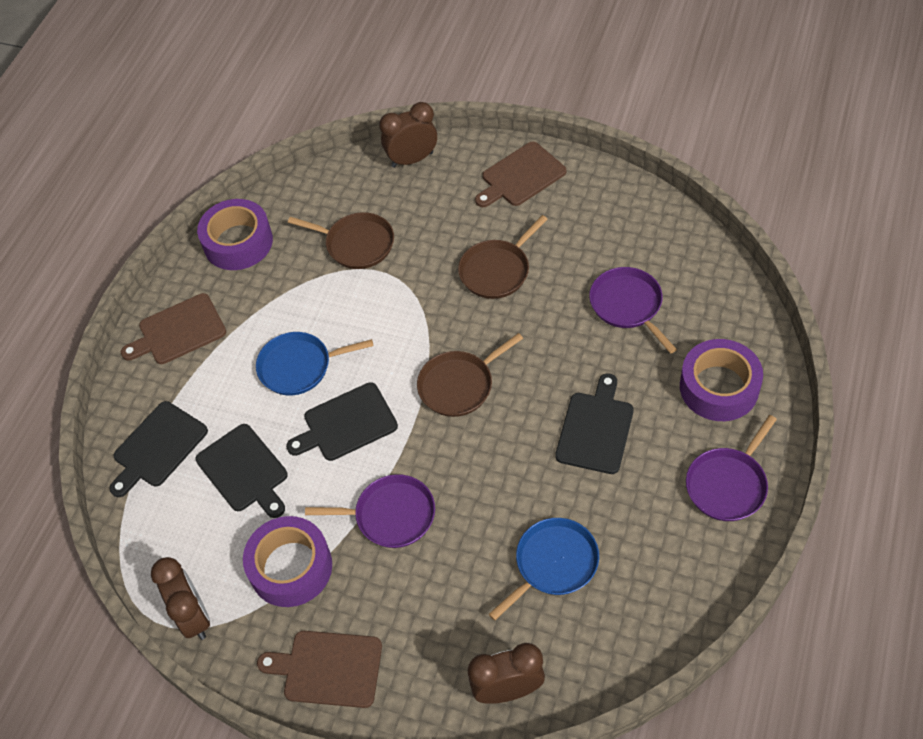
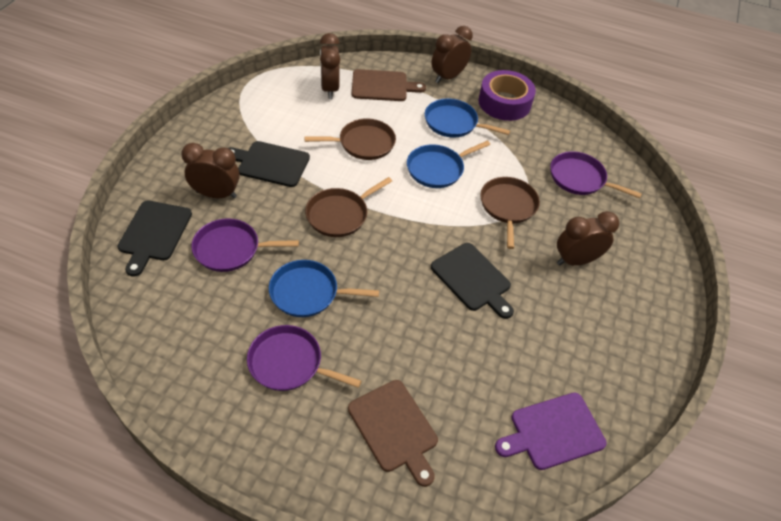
black cutting board: 4 -> 3
blue pan: 2 -> 3
brown clock: 3 -> 4
brown cutting board: 3 -> 2
purple cutting board: 0 -> 1
purple tape: 3 -> 1

